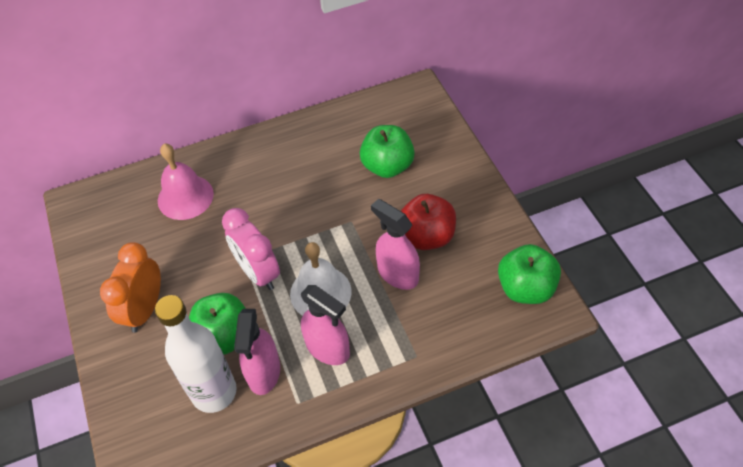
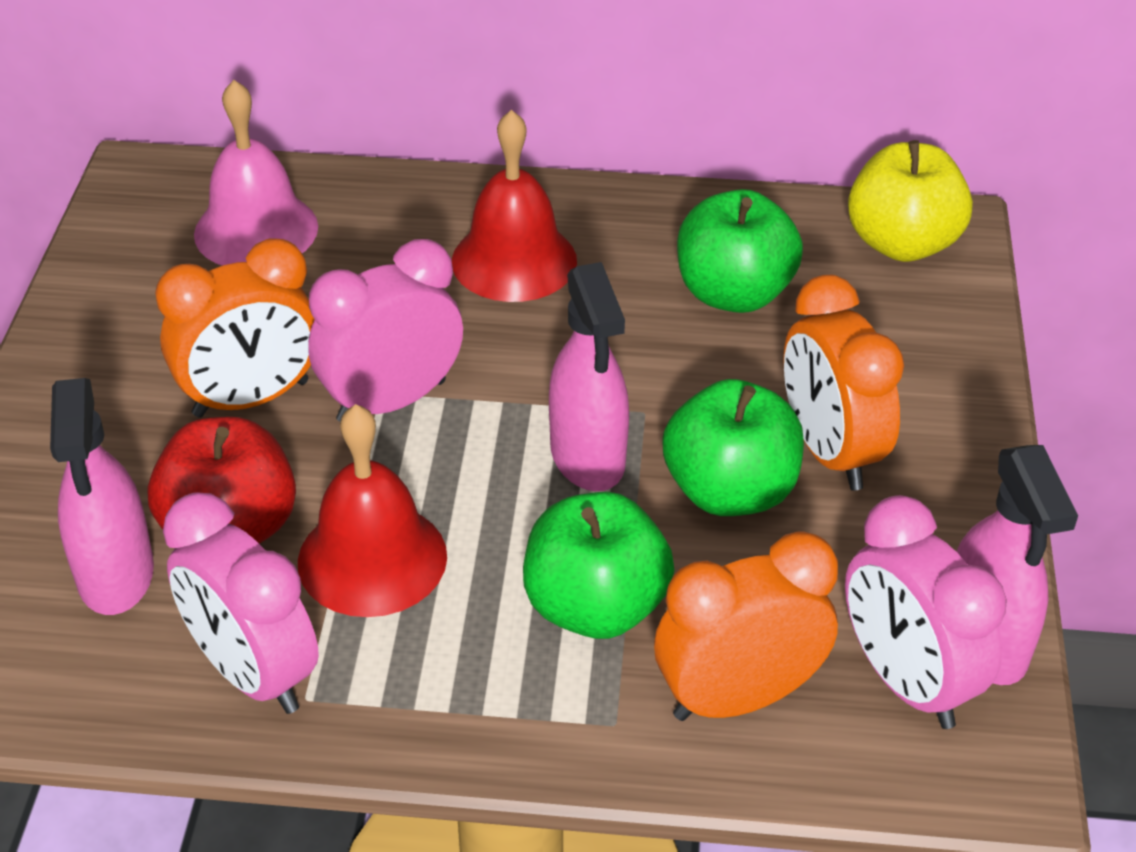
orange clock: 1 -> 3
pink clock: 1 -> 3
red bell: 0 -> 2
white bell: 1 -> 0
white bottle: 1 -> 0
yellow apple: 0 -> 1

